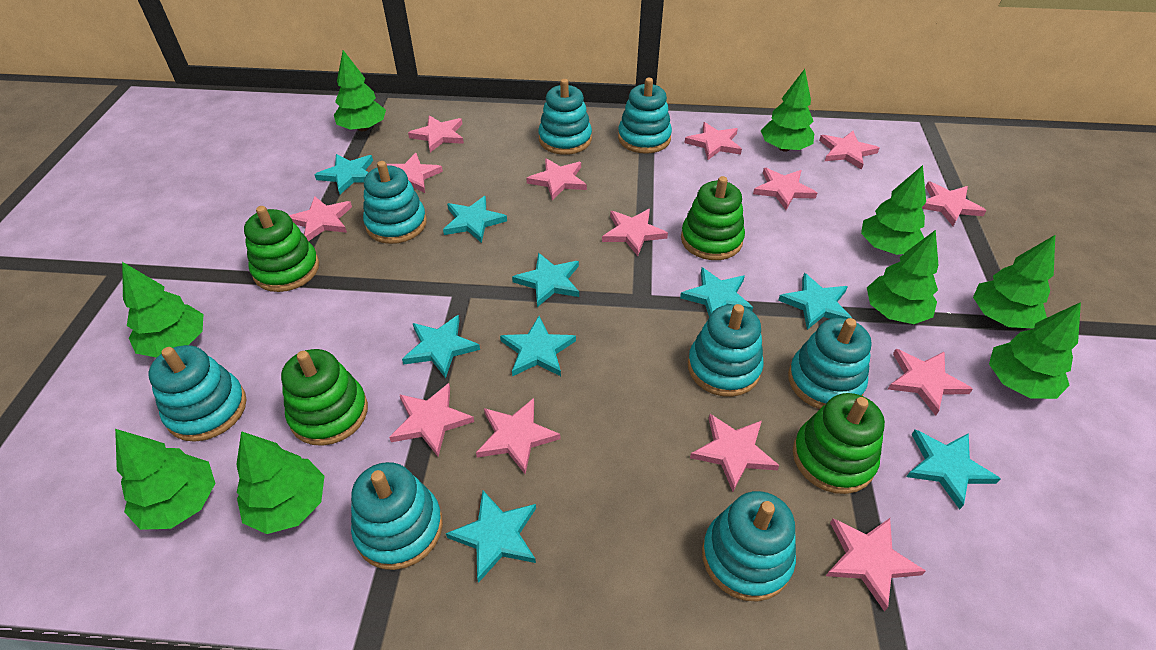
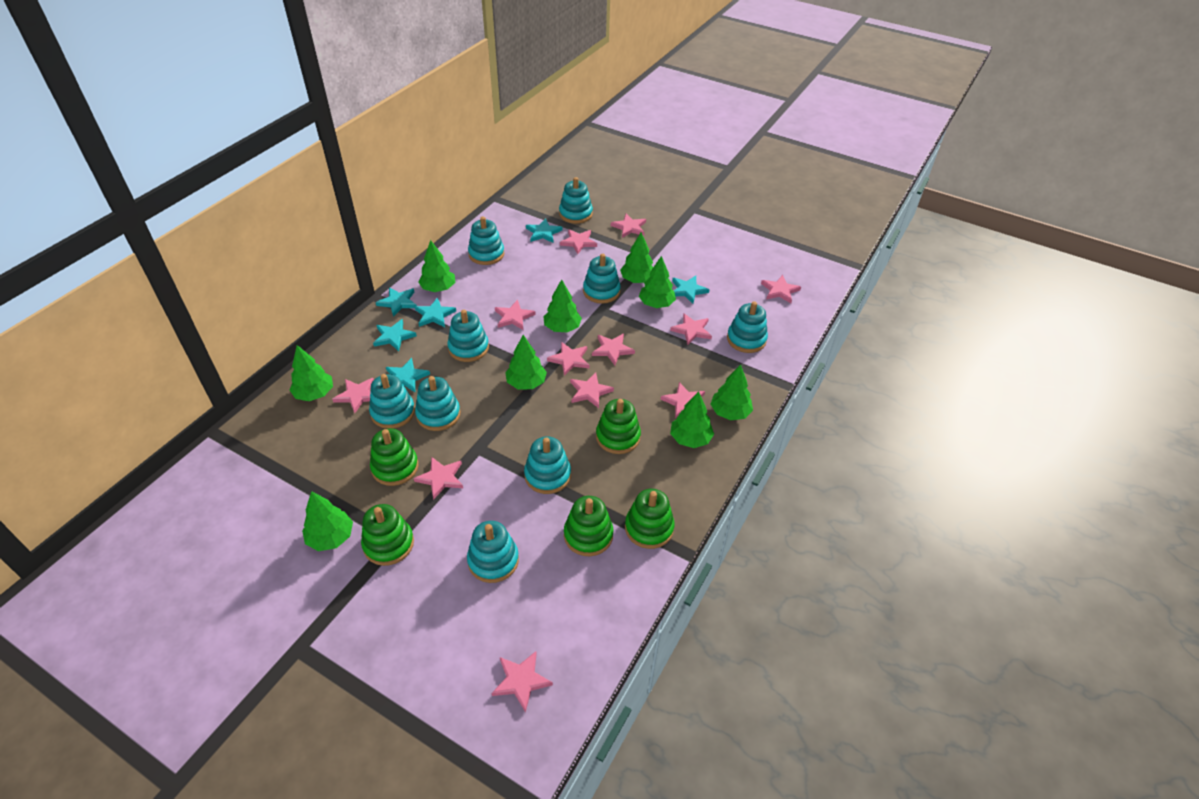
green stacking toy: 4 -> 5
pink star: 14 -> 12
turquoise stacking toy: 8 -> 9
turquoise star: 9 -> 6

